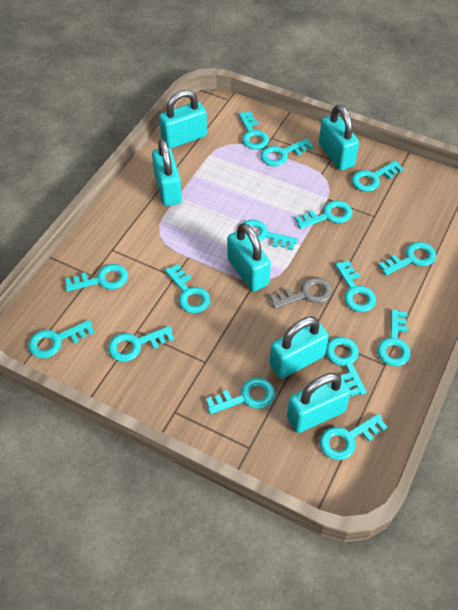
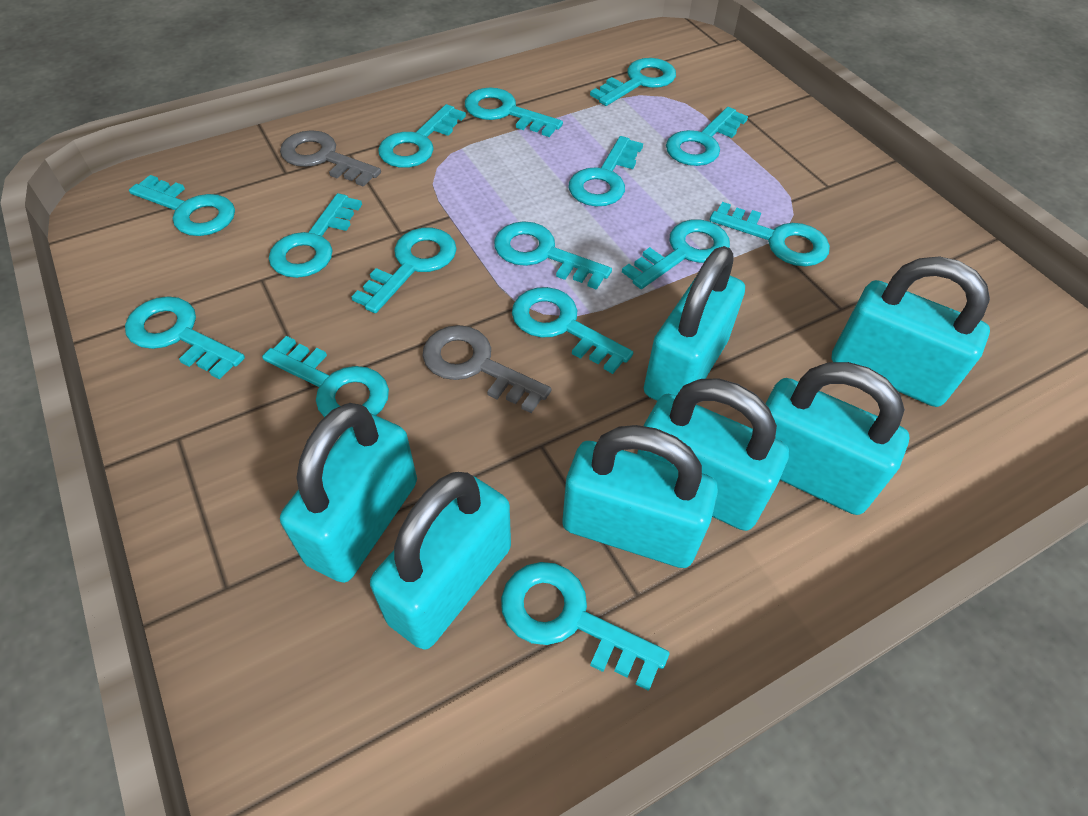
grey key: 1 -> 2
turquoise padlock: 6 -> 7

